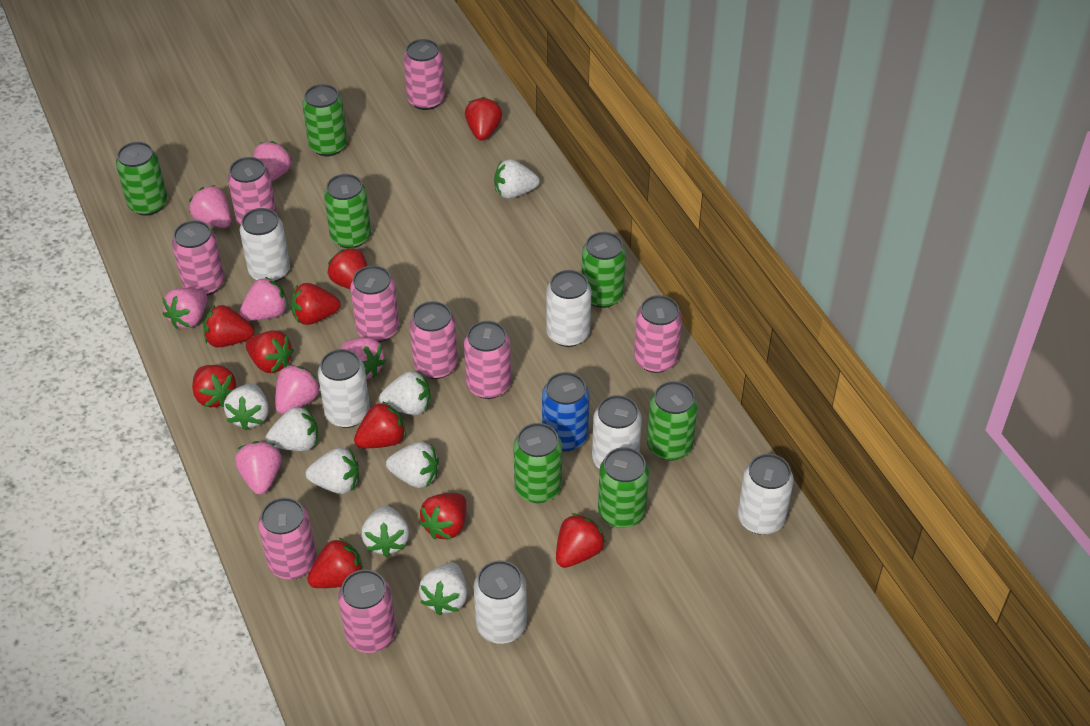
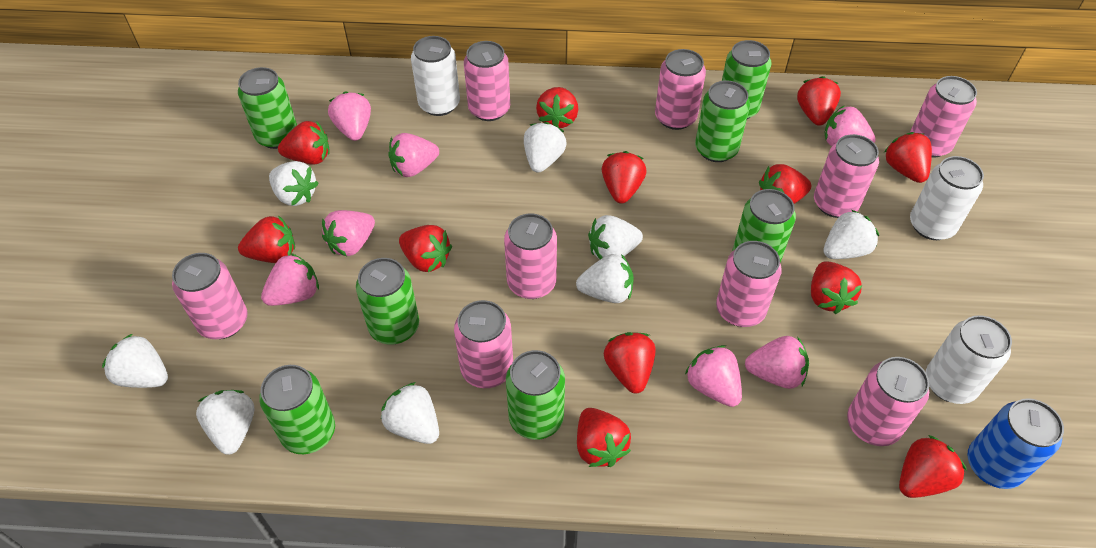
red strawberry: 10 -> 12
white can: 6 -> 3

